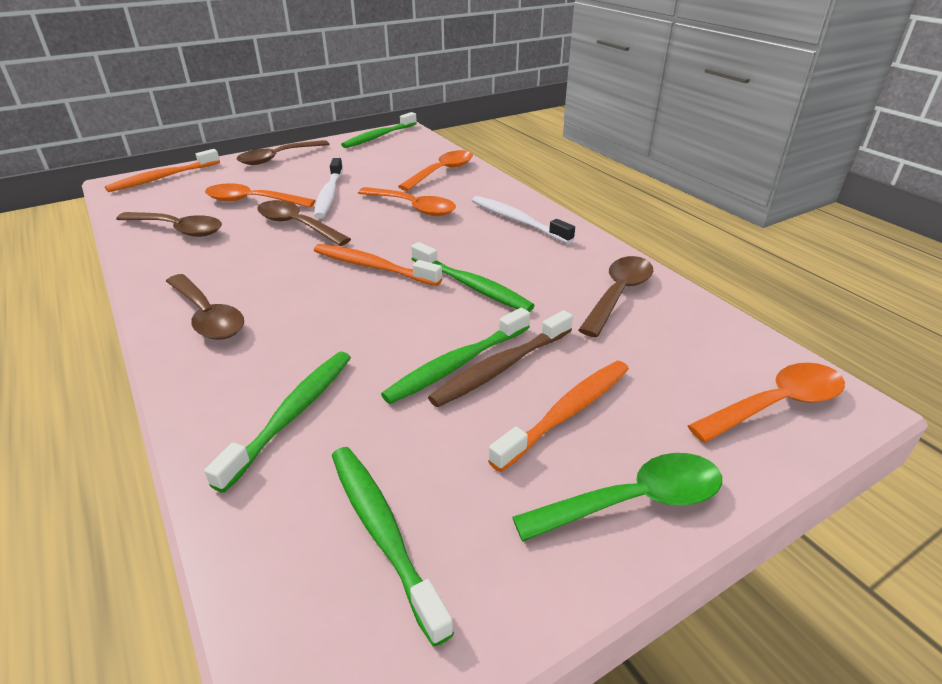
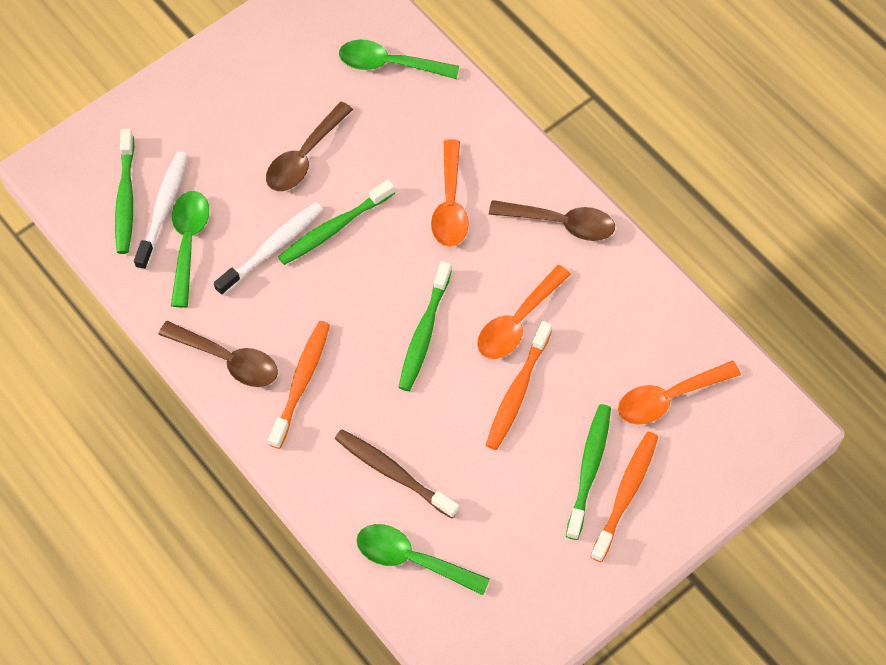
brown spoon: 5 -> 3
green spoon: 1 -> 3
green toothbrush: 5 -> 4
orange spoon: 4 -> 3

